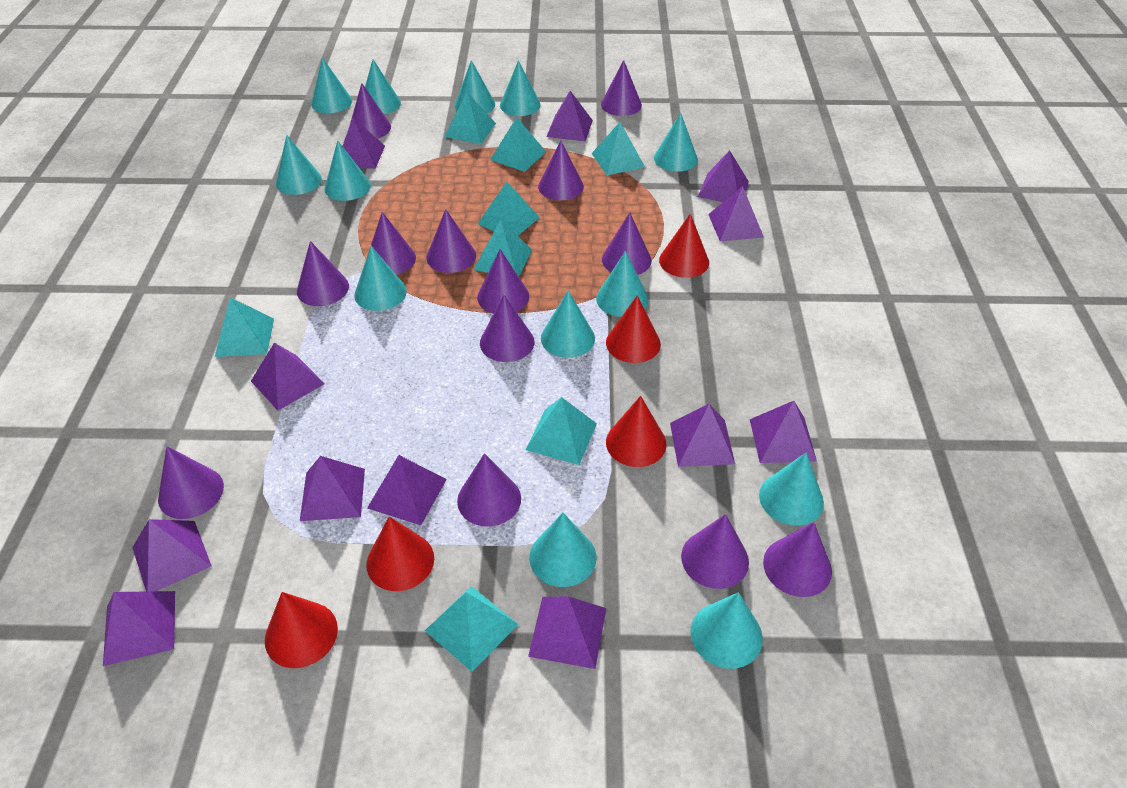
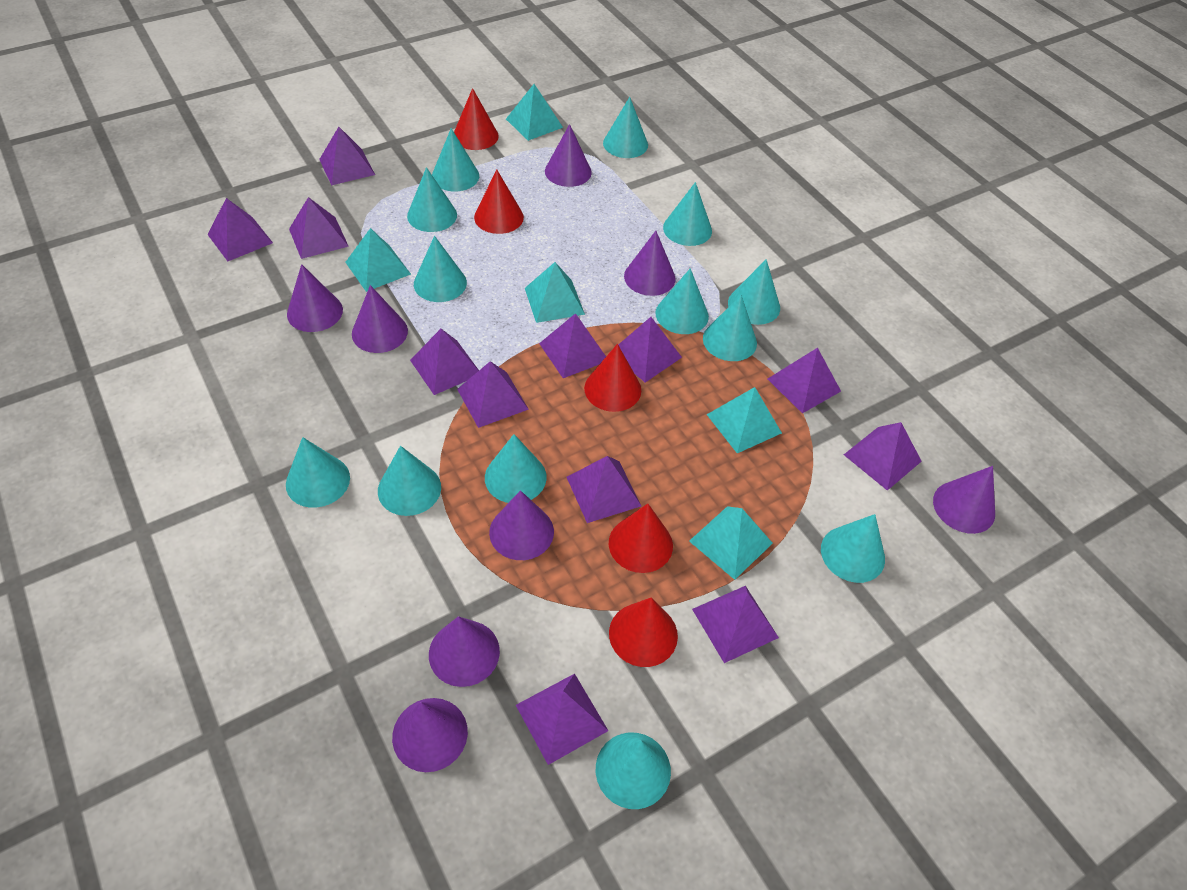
purple cone: 13 -> 8
turquoise pyramid: 8 -> 5

